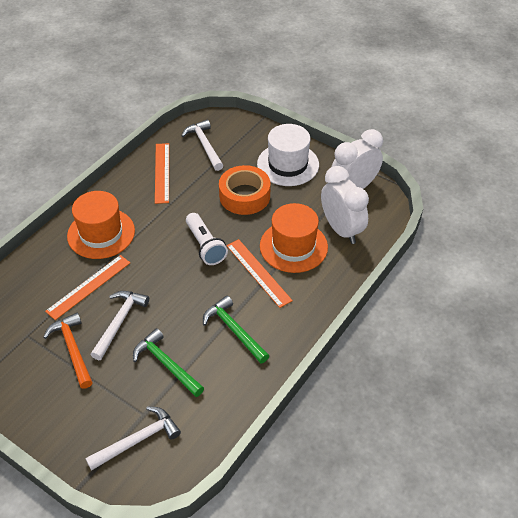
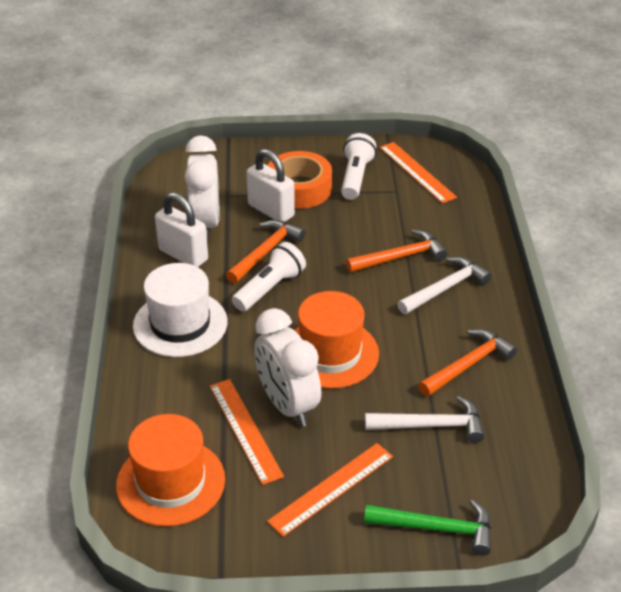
green hammer: 2 -> 1
orange hammer: 1 -> 3
white flashlight: 1 -> 2
white hammer: 3 -> 2
white padlock: 0 -> 2

